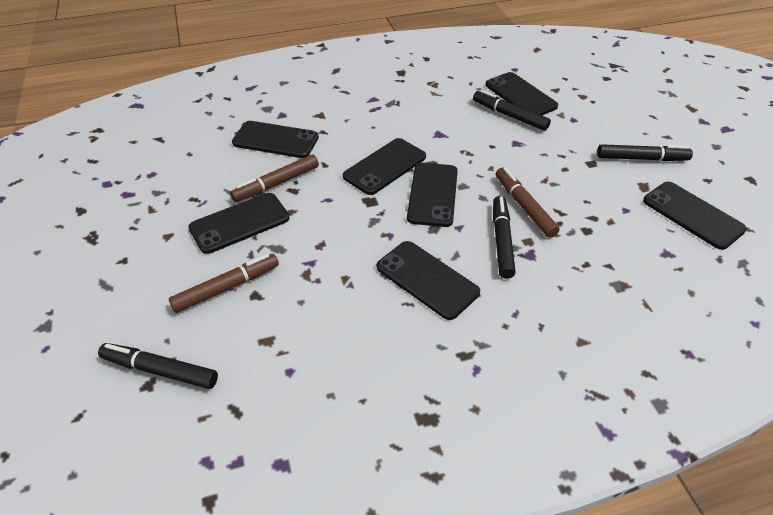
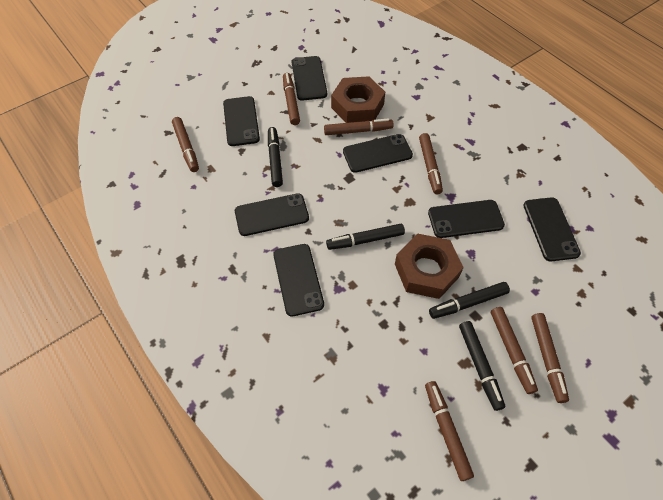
brown marker: 3 -> 7
brown nut: 0 -> 2

